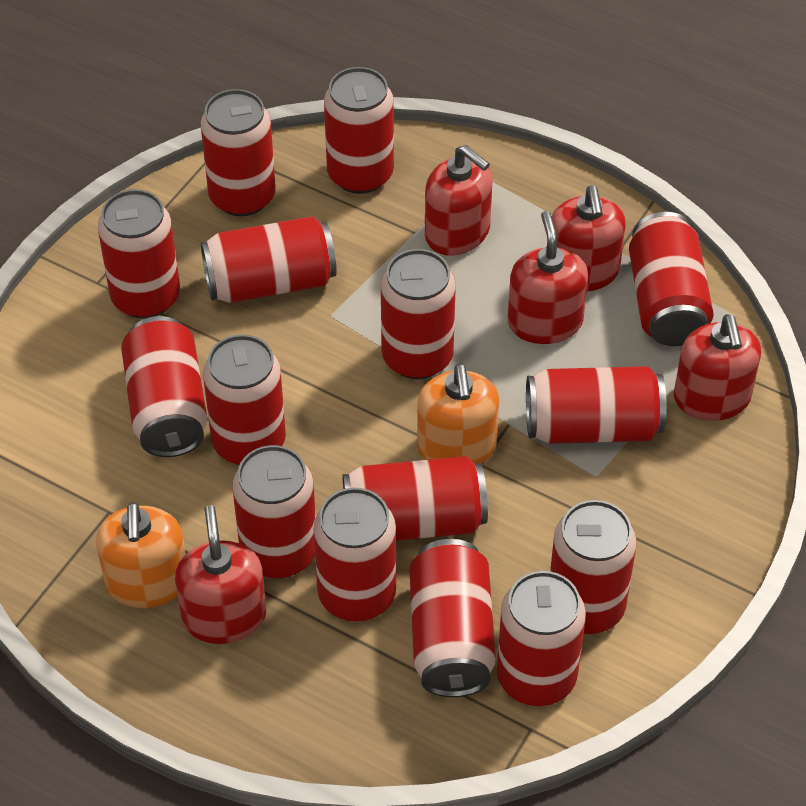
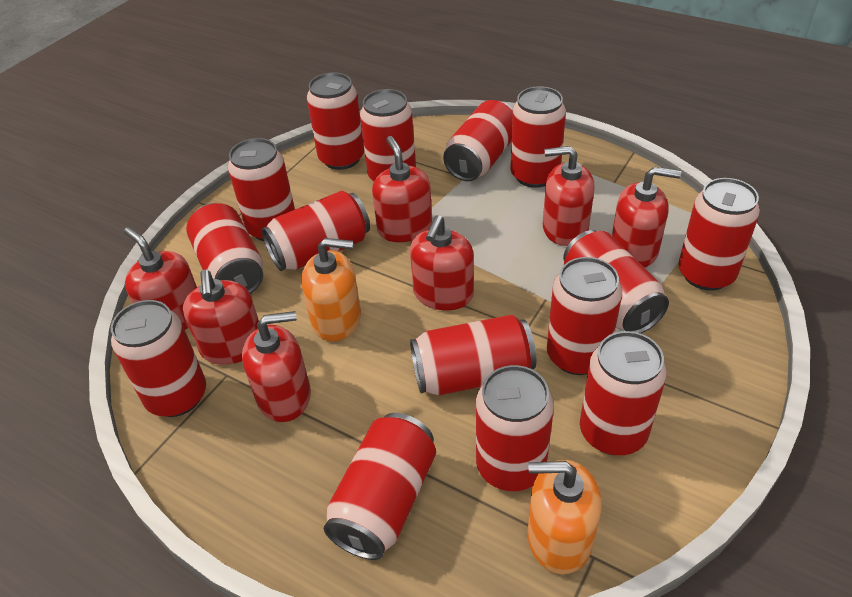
red soap dispenser: 5 -> 7

